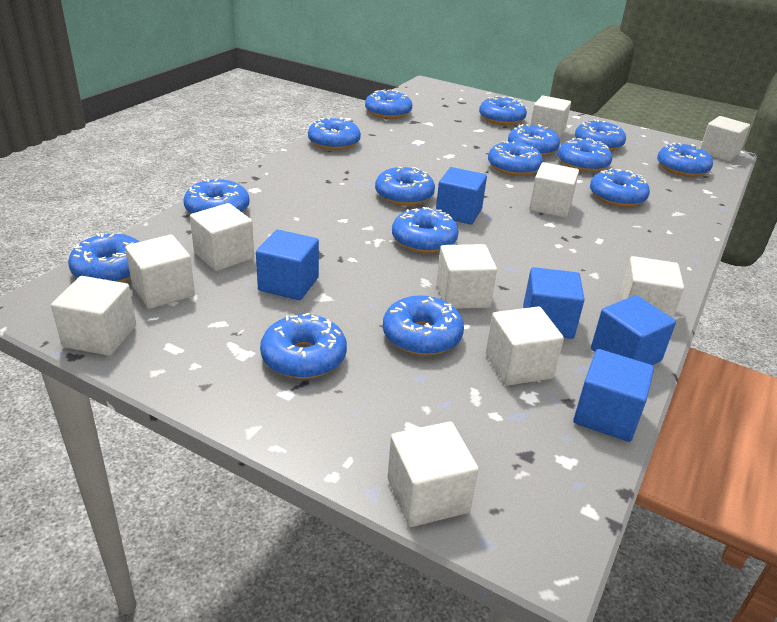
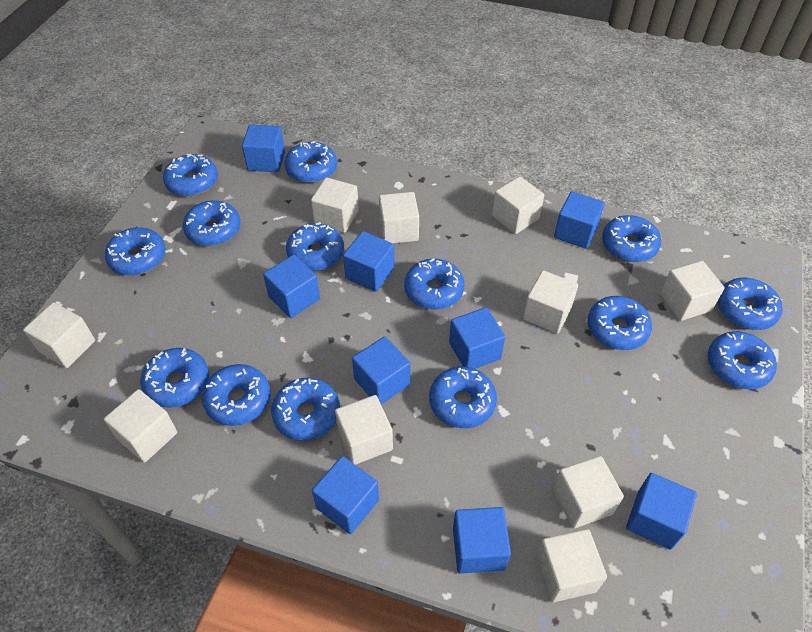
blue cube: 5 -> 9
blue donut: 15 -> 14

